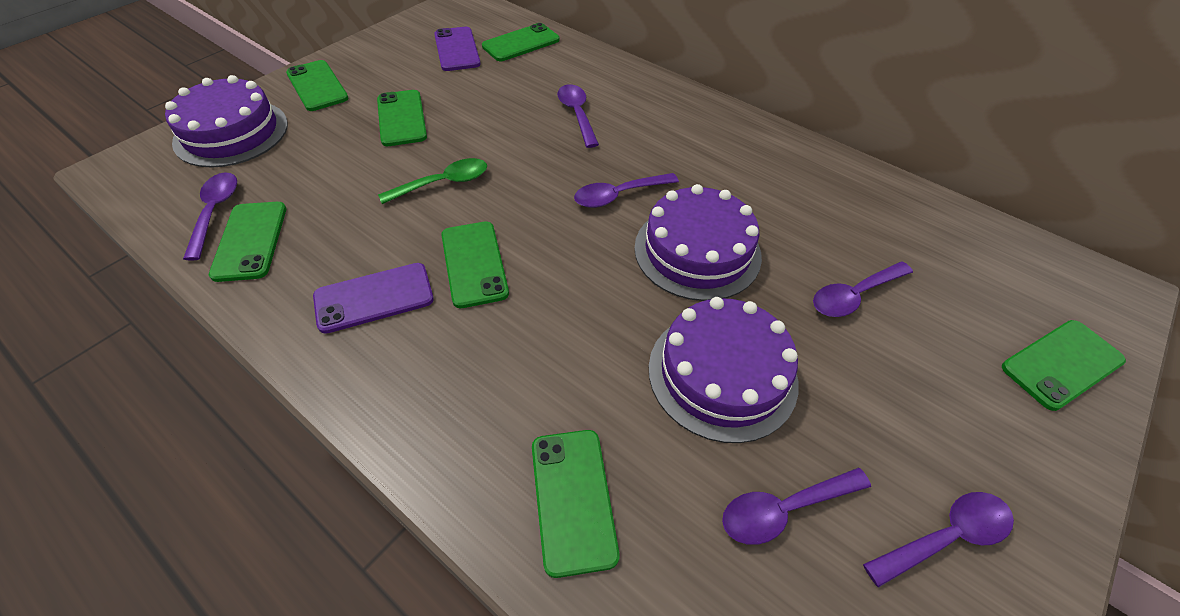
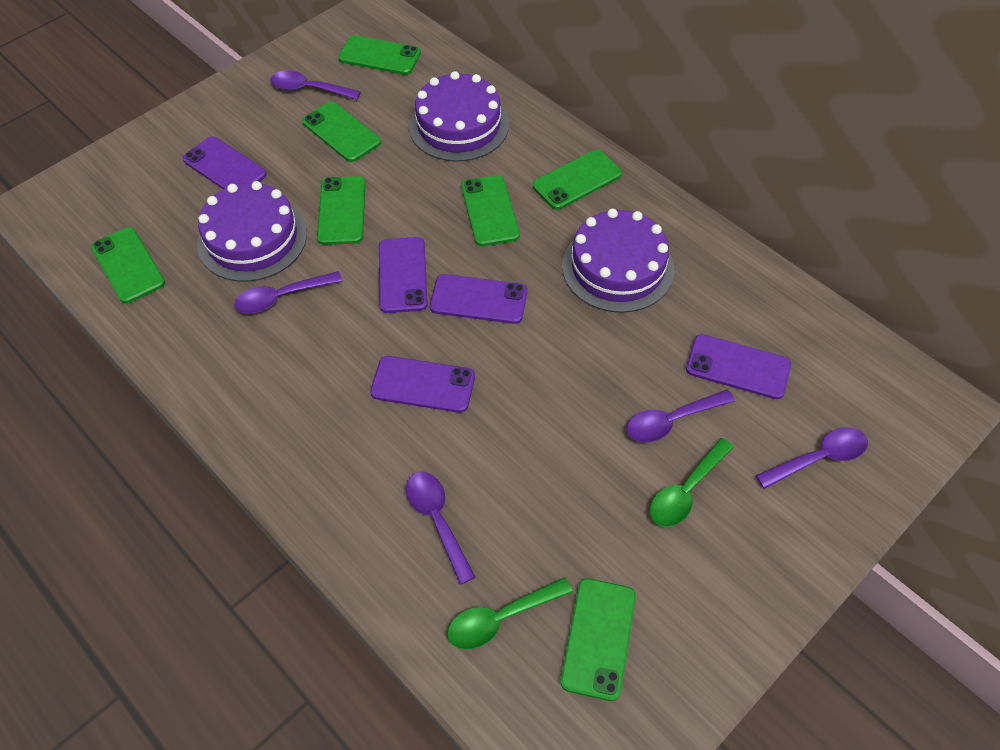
green spoon: 1 -> 2
purple phone: 2 -> 5
purple spoon: 6 -> 5

